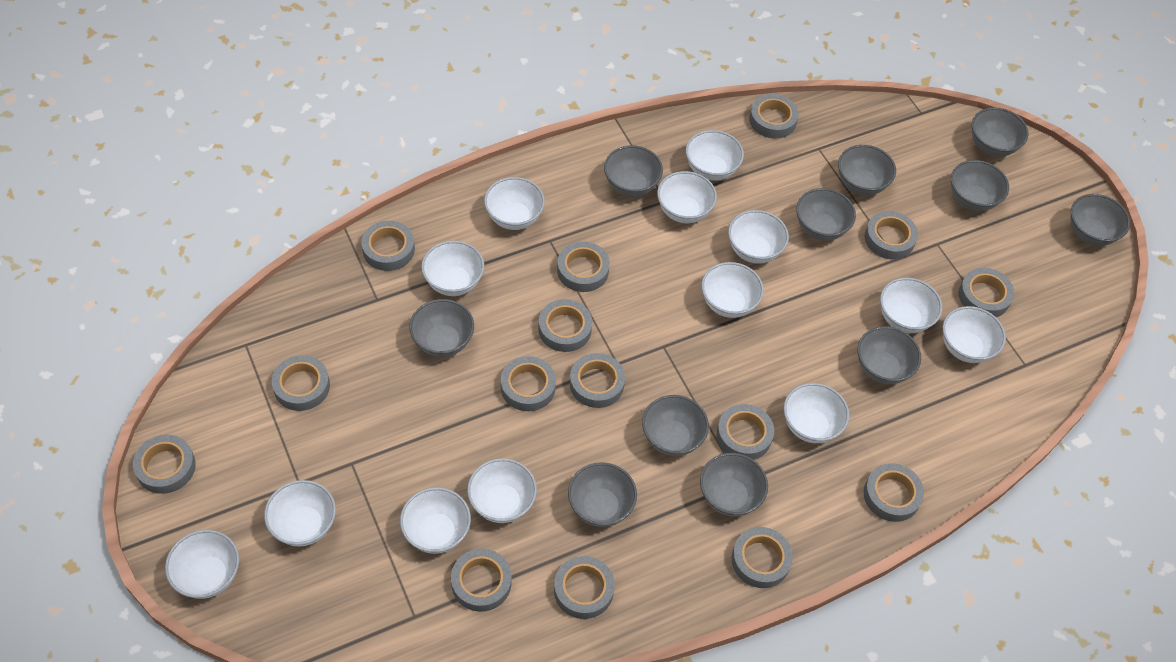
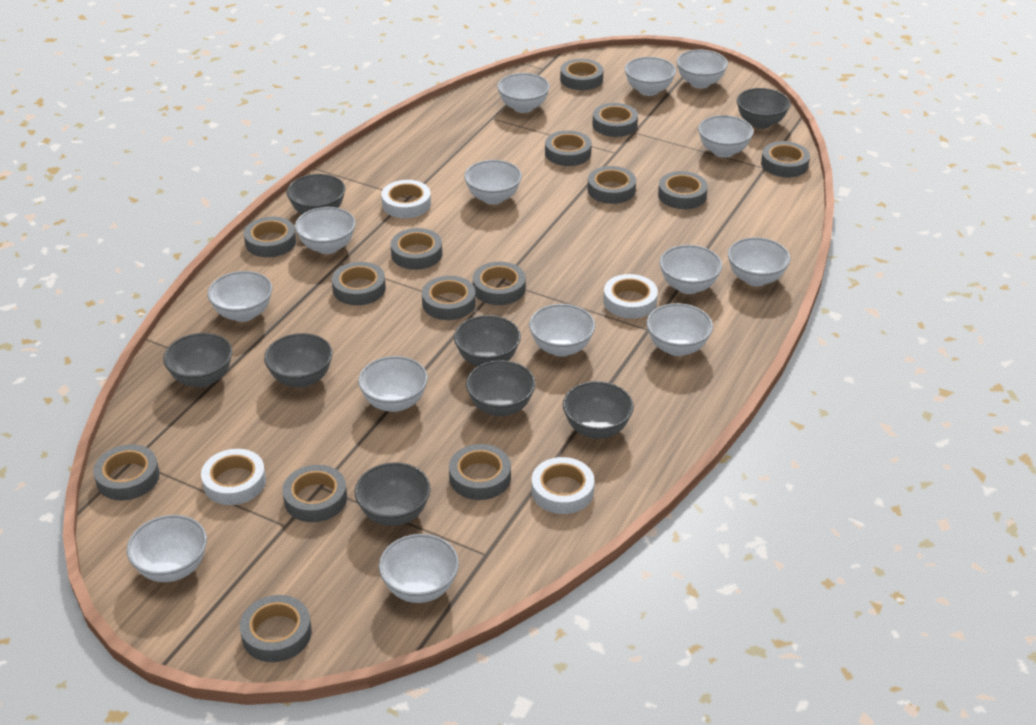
grey bowl: 11 -> 8
white bowl: 13 -> 14
white tape: 0 -> 4

